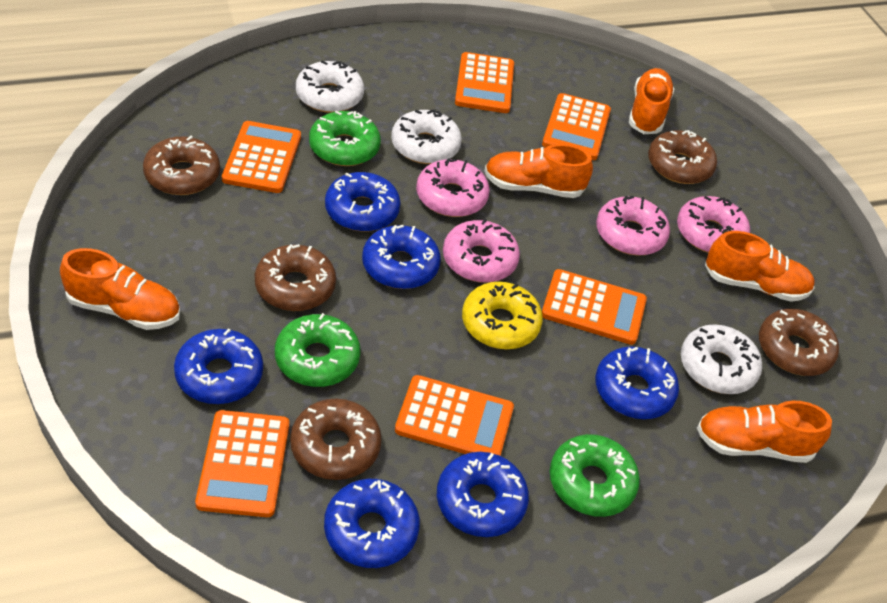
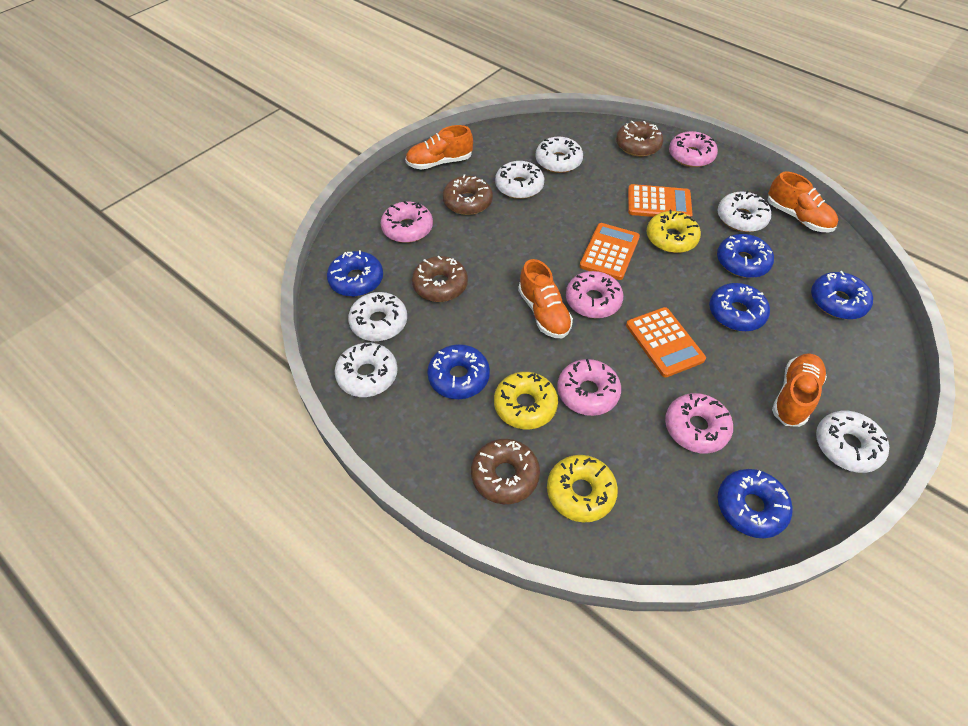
brown donut: 5 -> 4
green donut: 3 -> 0
orange calculator: 6 -> 3
orange shoe: 5 -> 4
pink donut: 4 -> 5
white donut: 3 -> 6
yellow donut: 1 -> 3

